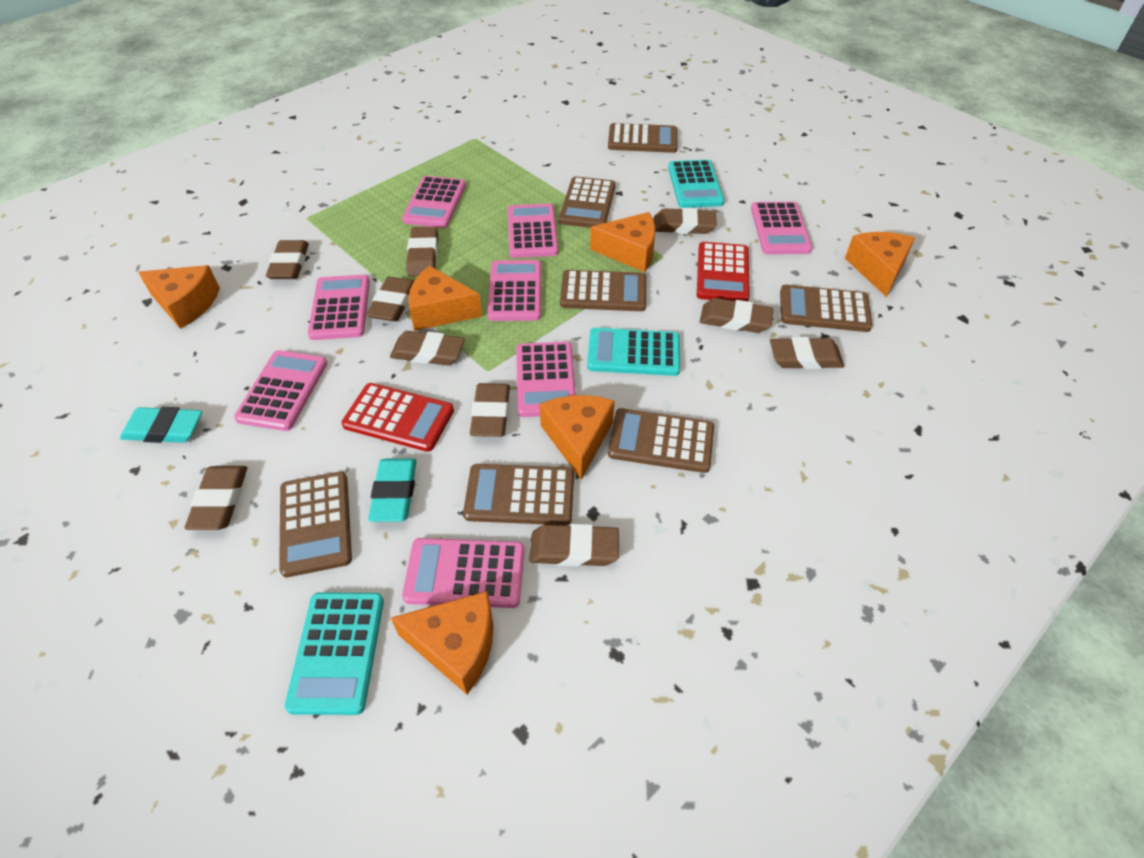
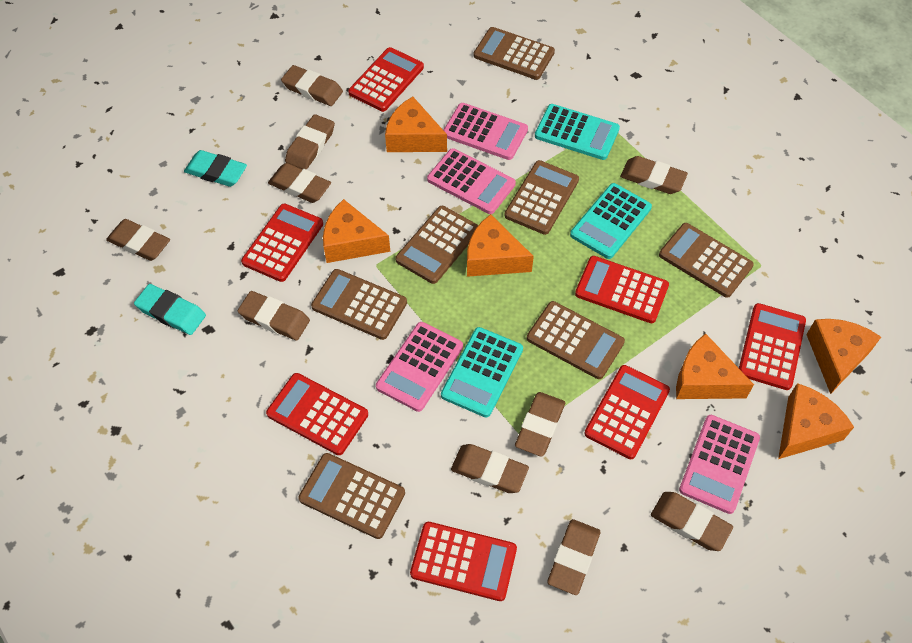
pink calculator: 8 -> 4
red calculator: 2 -> 7

